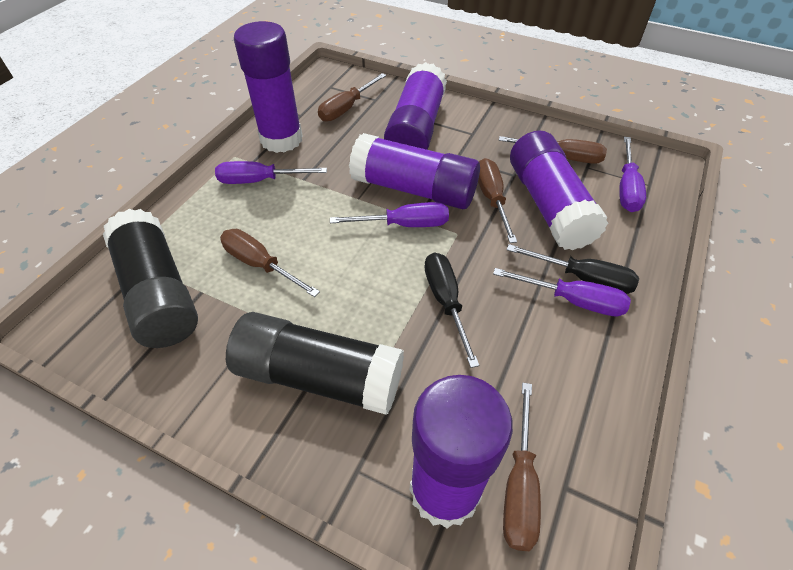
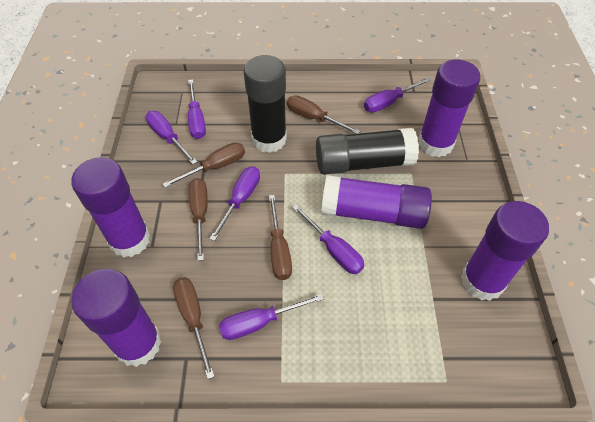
black screwdriver: 2 -> 0
purple screwdriver: 4 -> 6

